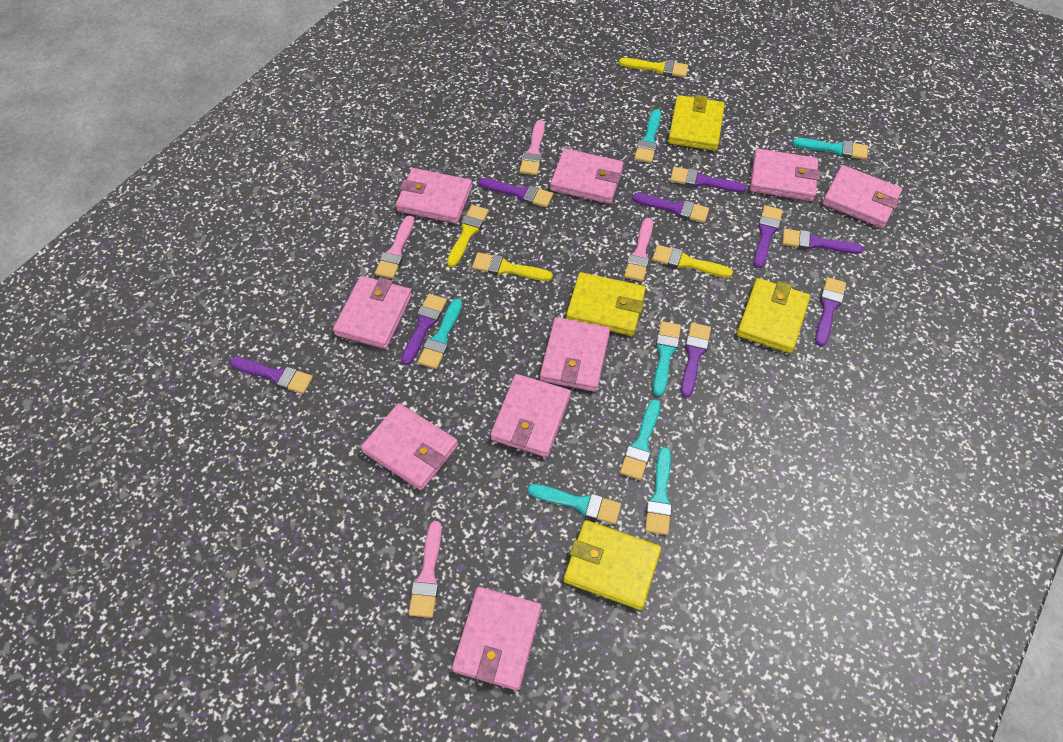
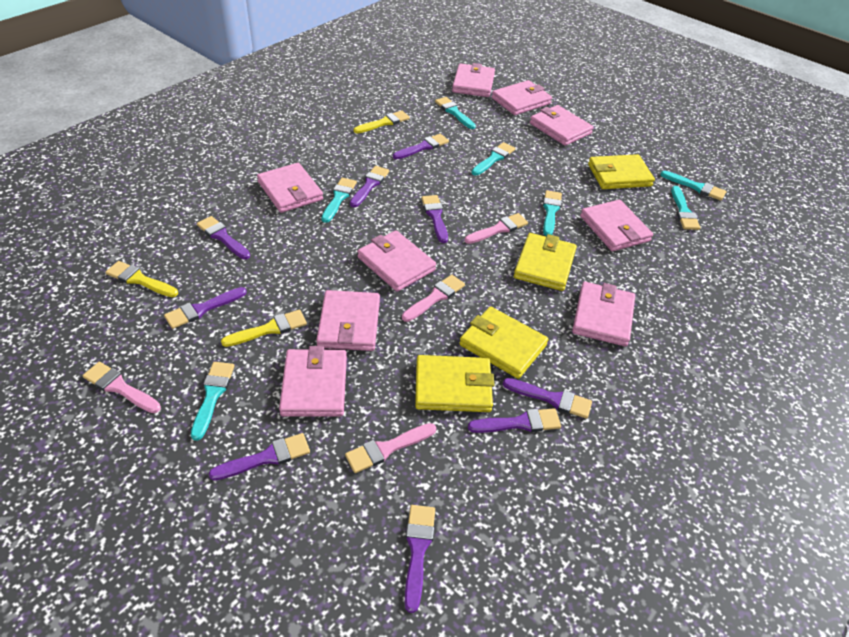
yellow brush: 4 -> 3

